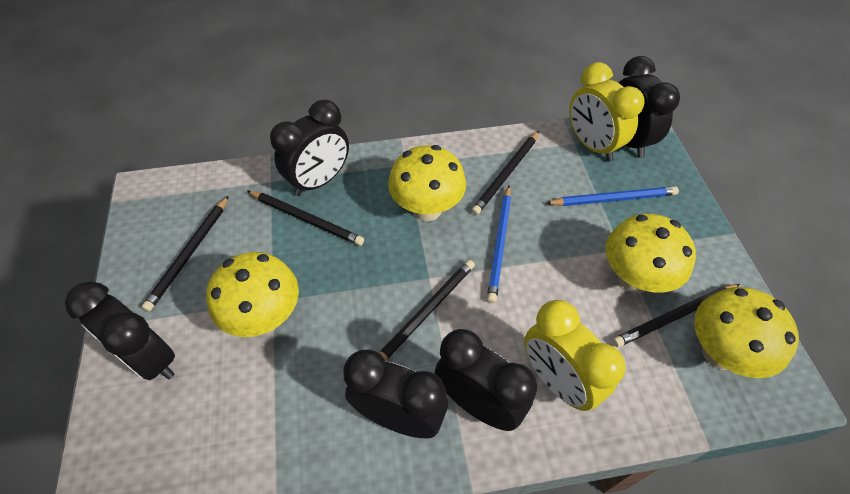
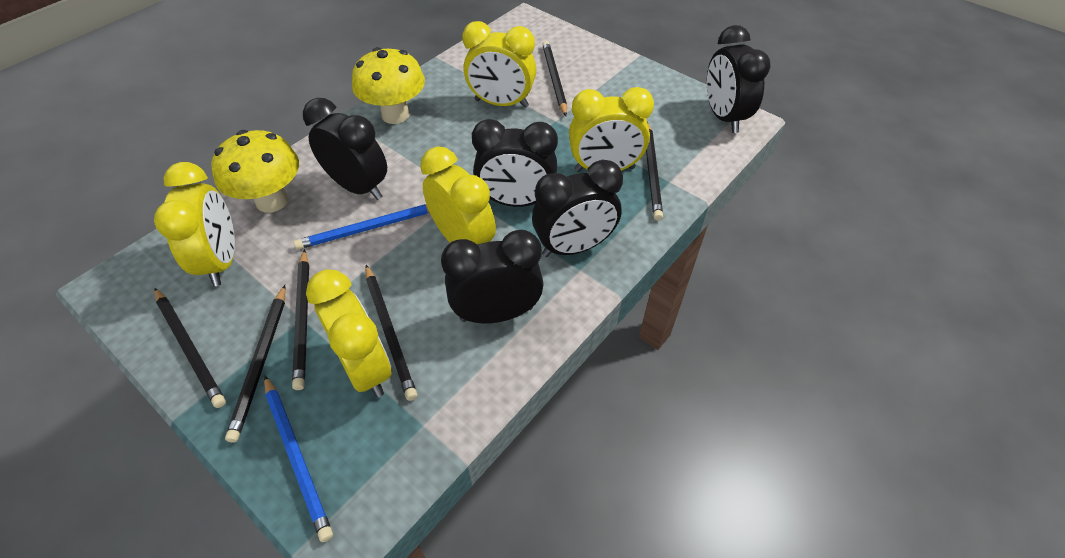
black pencil: 5 -> 6
yellow clock: 2 -> 5
yellow mushroom: 4 -> 2

